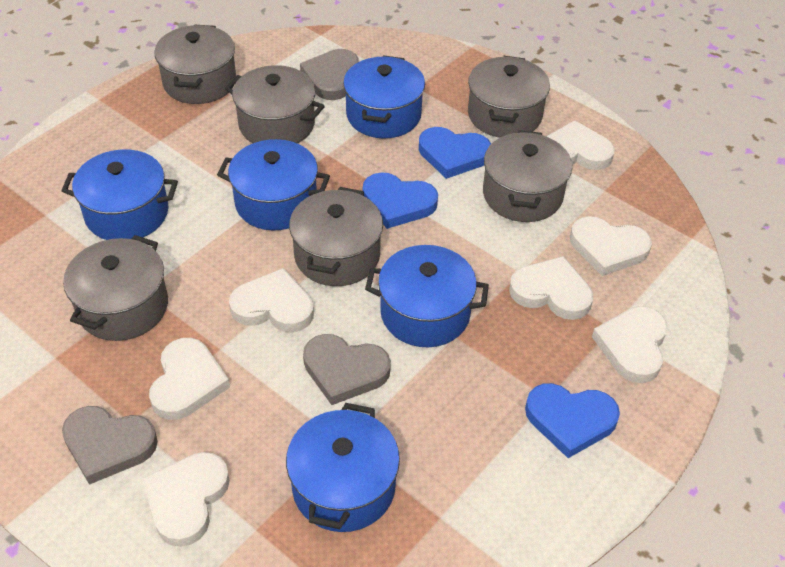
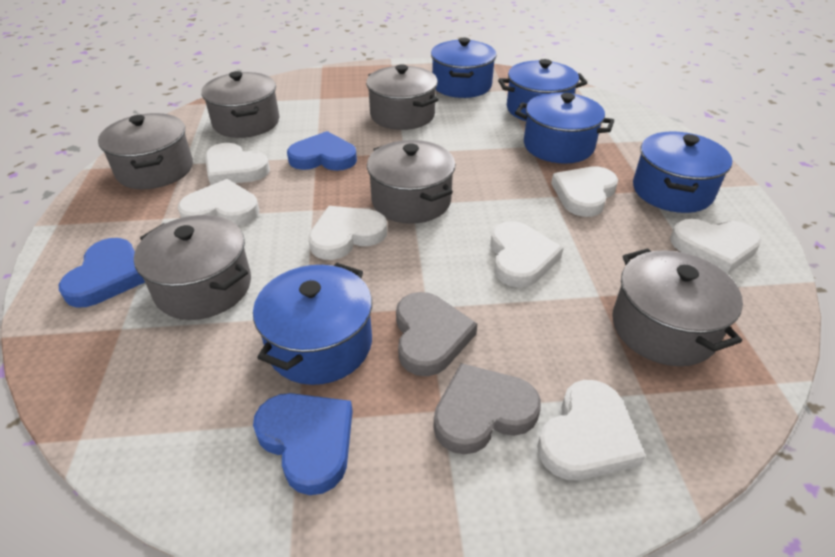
grey heart: 3 -> 2

